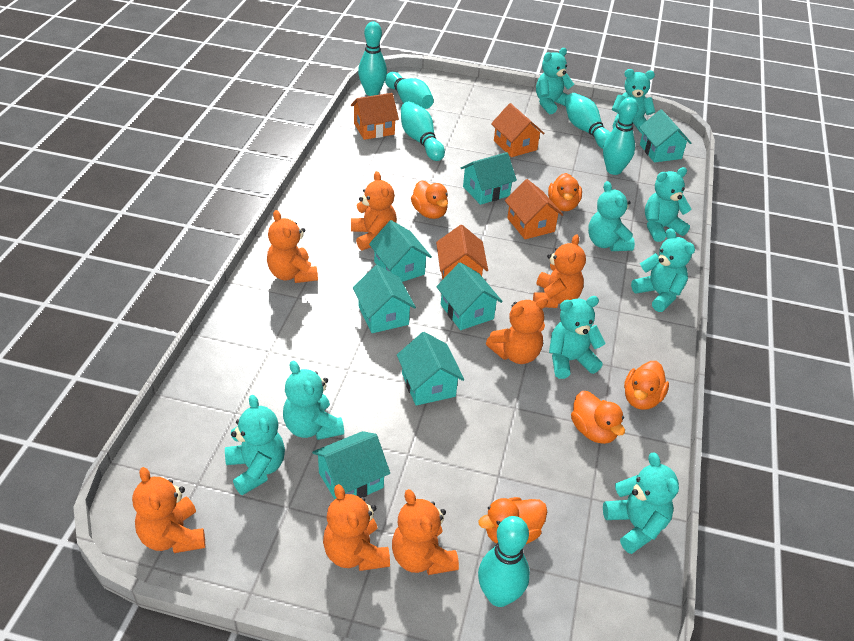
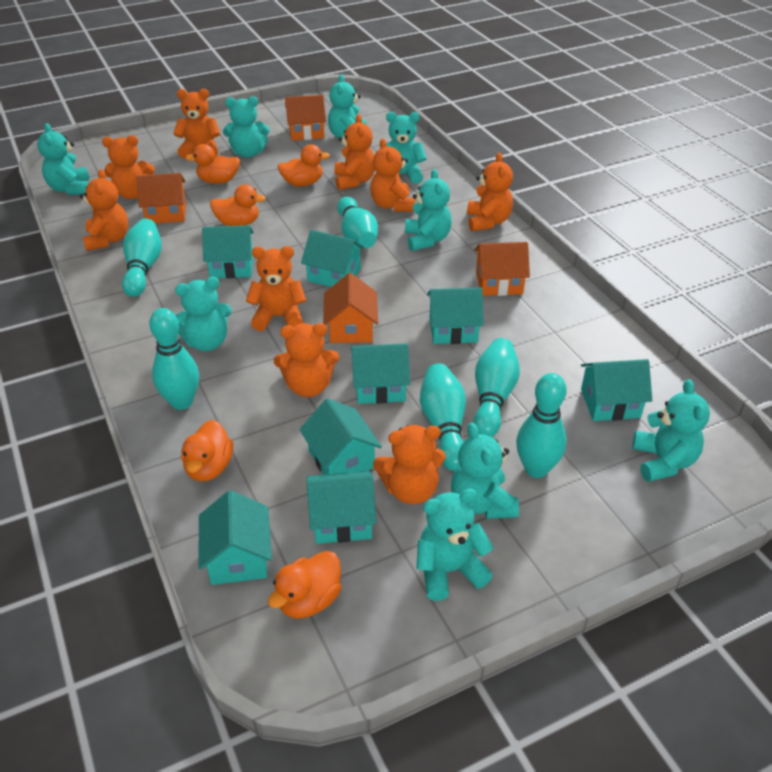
orange teddy bear: 7 -> 9
turquoise house: 7 -> 8

